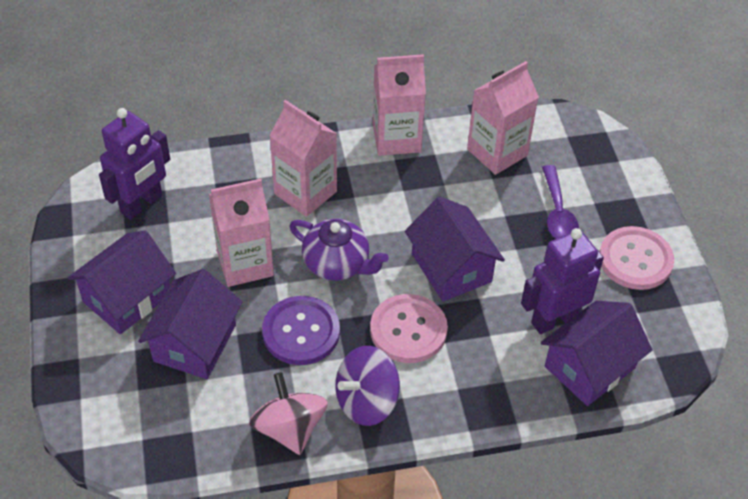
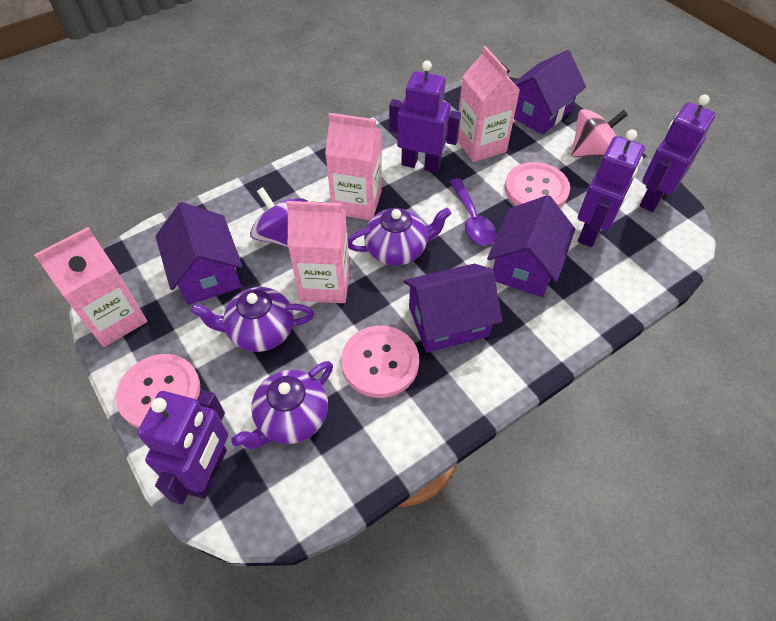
pink button: 2 -> 3
purple button: 1 -> 0
purple robot: 2 -> 4
purple teapot: 1 -> 3

